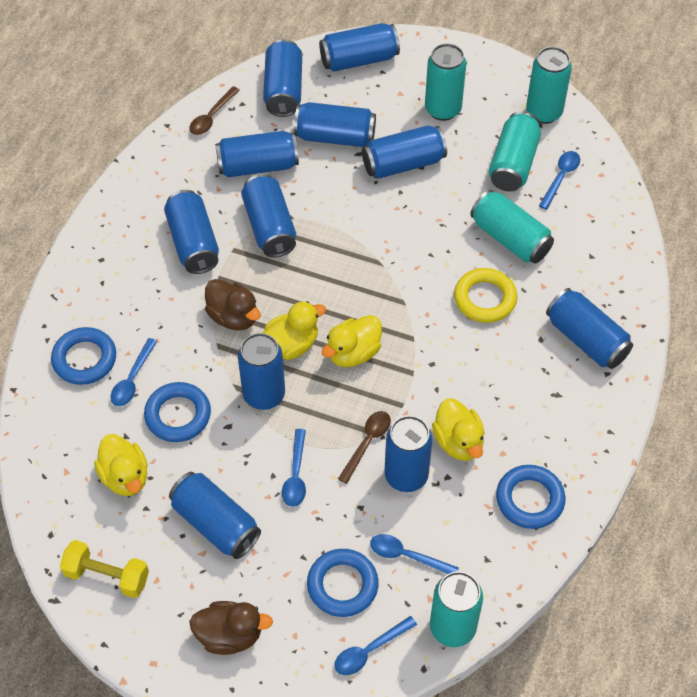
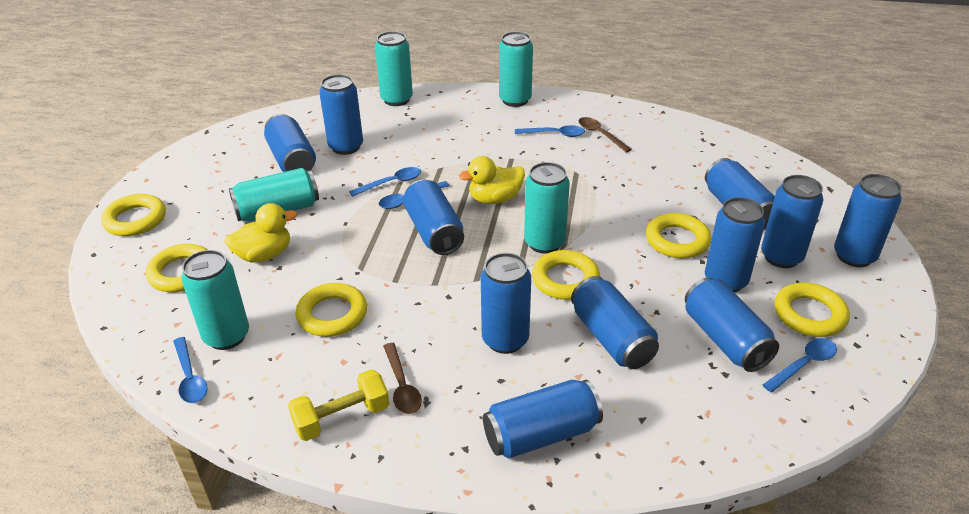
blue ring: 4 -> 0
brown duck: 2 -> 0
yellow duck: 4 -> 2
yellow ring: 1 -> 6

